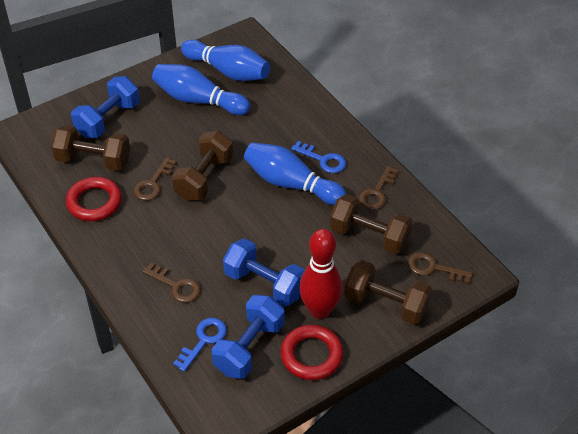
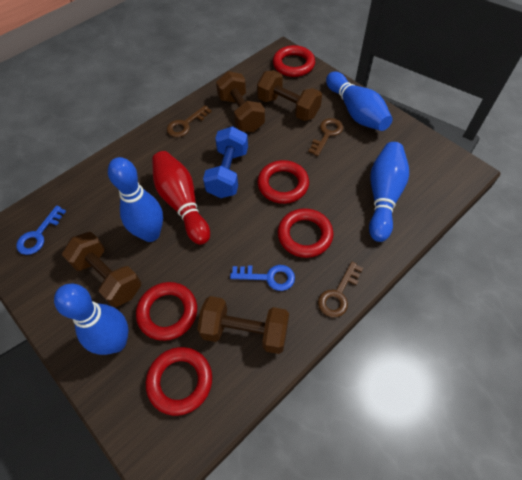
blue bowling pin: 3 -> 4
blue dumbbell: 3 -> 1
brown key: 4 -> 3
red ring: 2 -> 5

